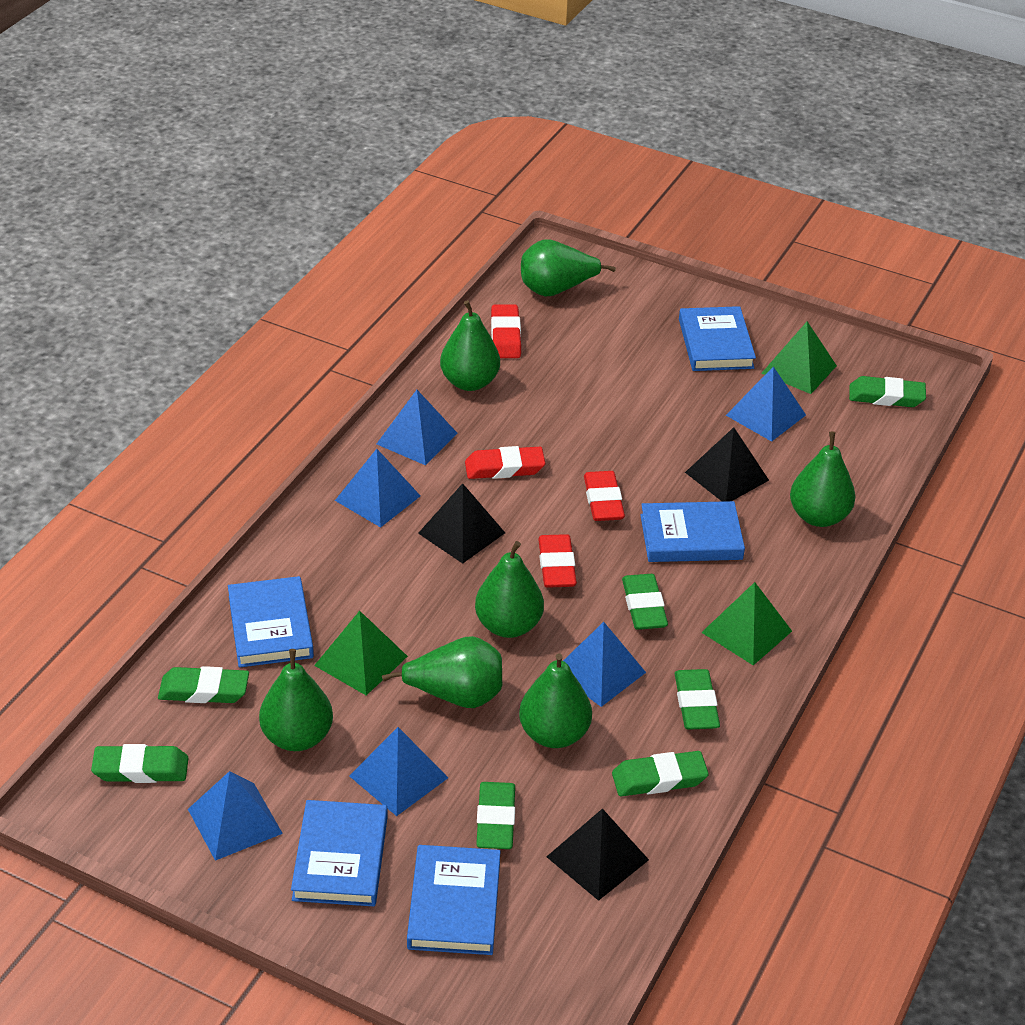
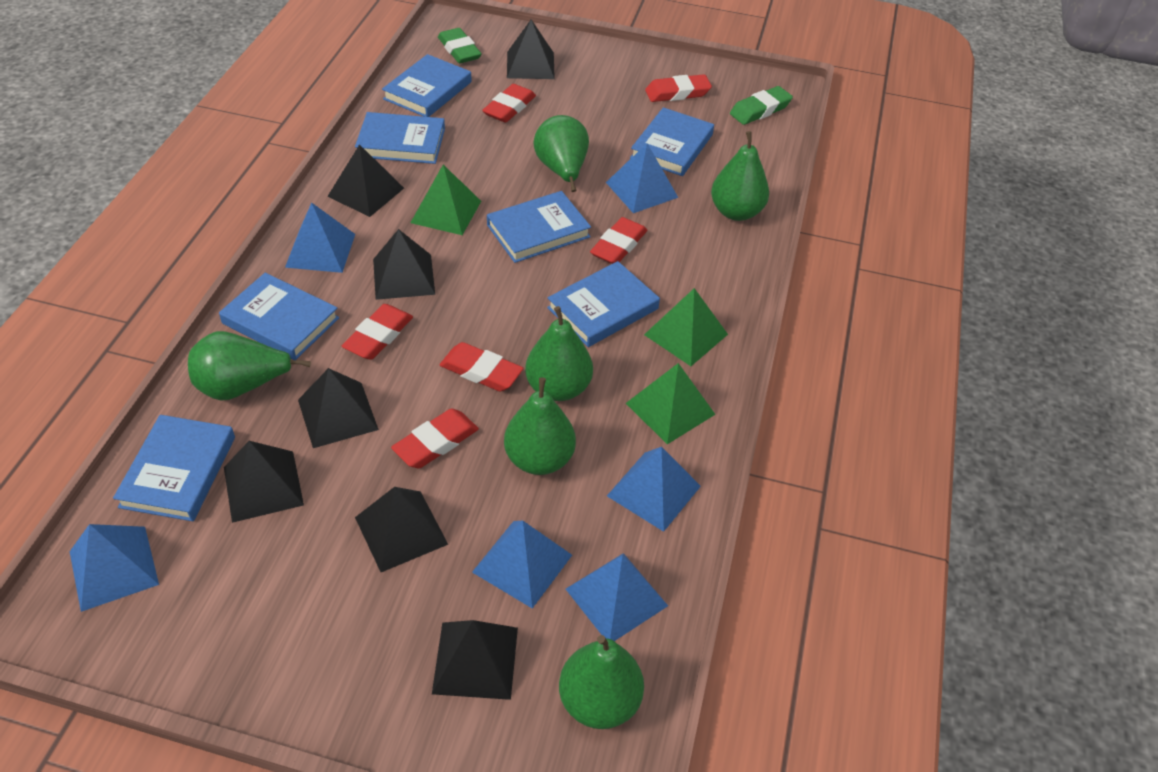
black pyramid: 3 -> 7
blue book: 5 -> 7
green eraser: 7 -> 2
green pear: 7 -> 6
red eraser: 4 -> 6

